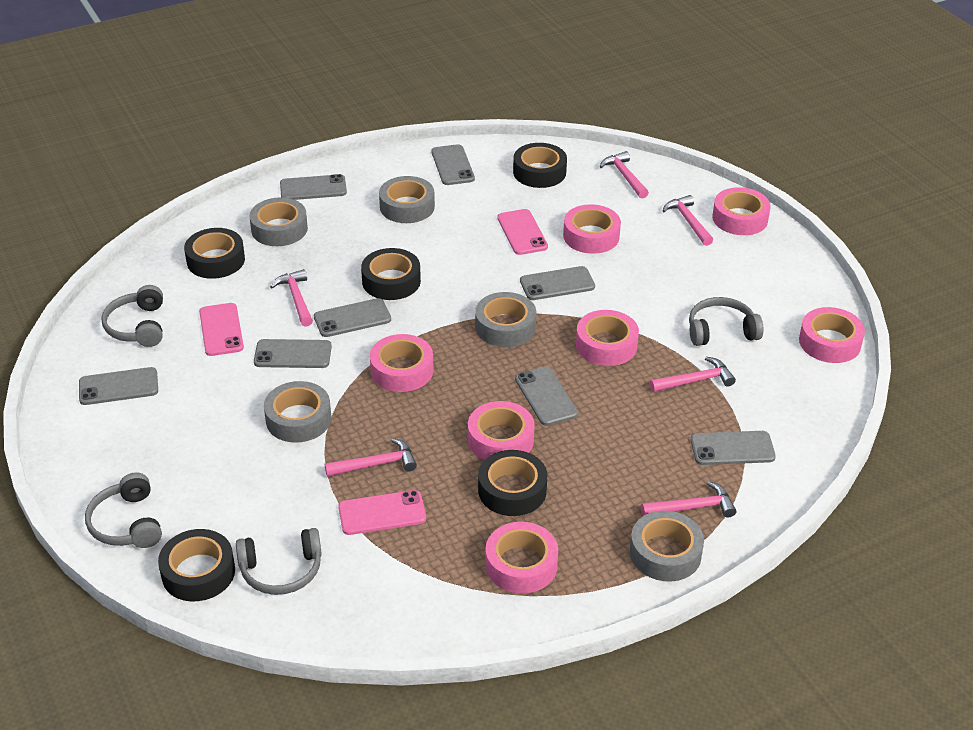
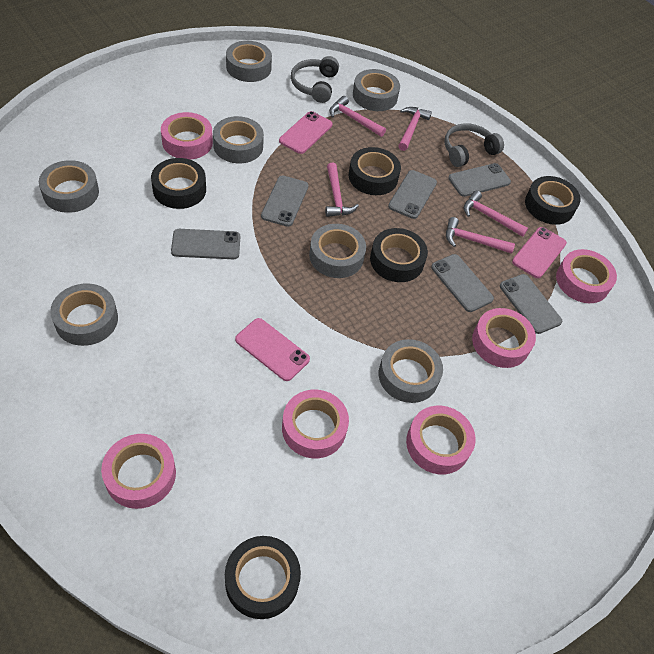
grey headphones: 4 -> 2
grey phone: 8 -> 6
grey tape: 5 -> 7
pink hammer: 6 -> 5
pink tape: 7 -> 6

